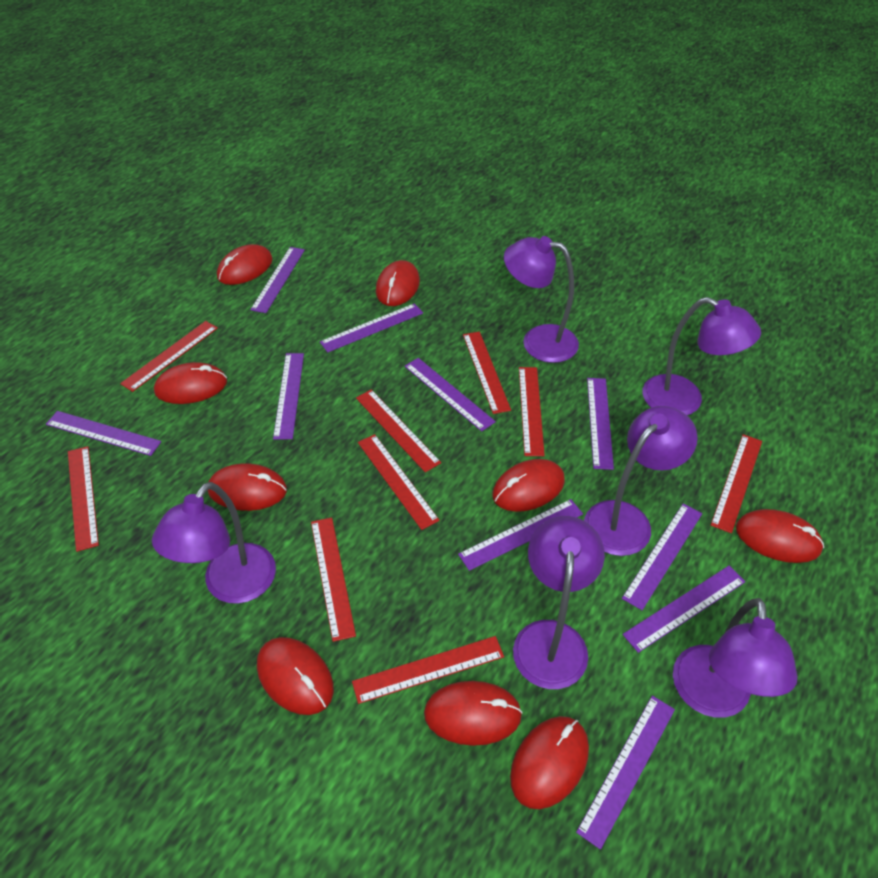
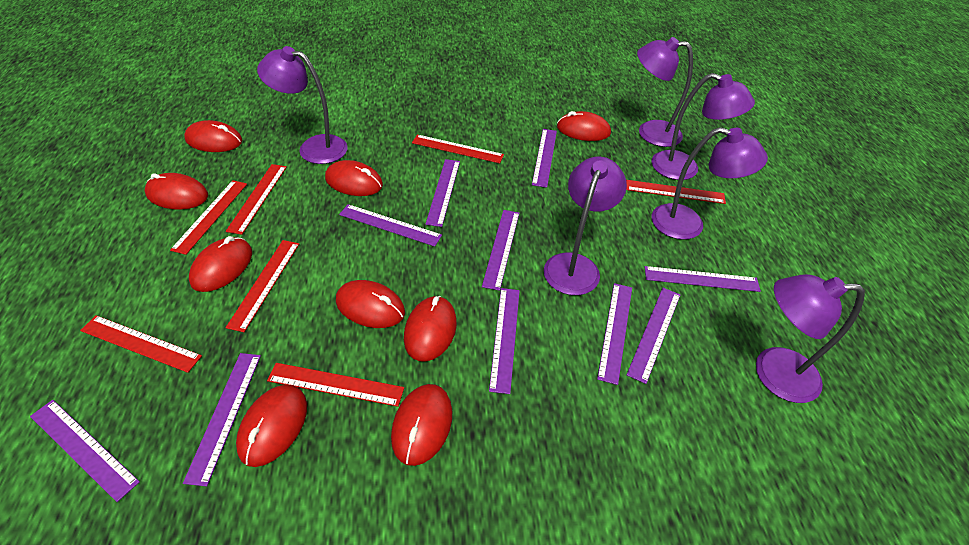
red ruler: 9 -> 7

